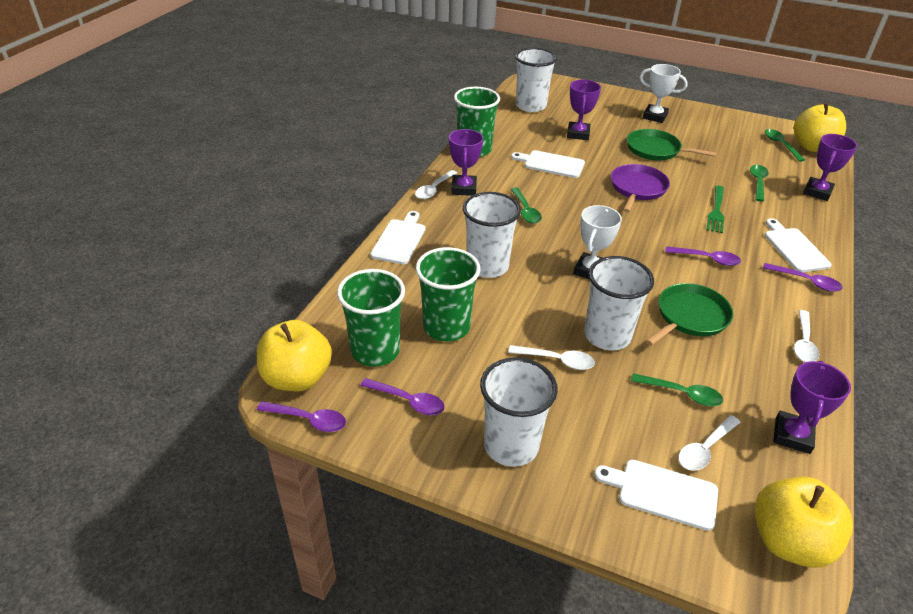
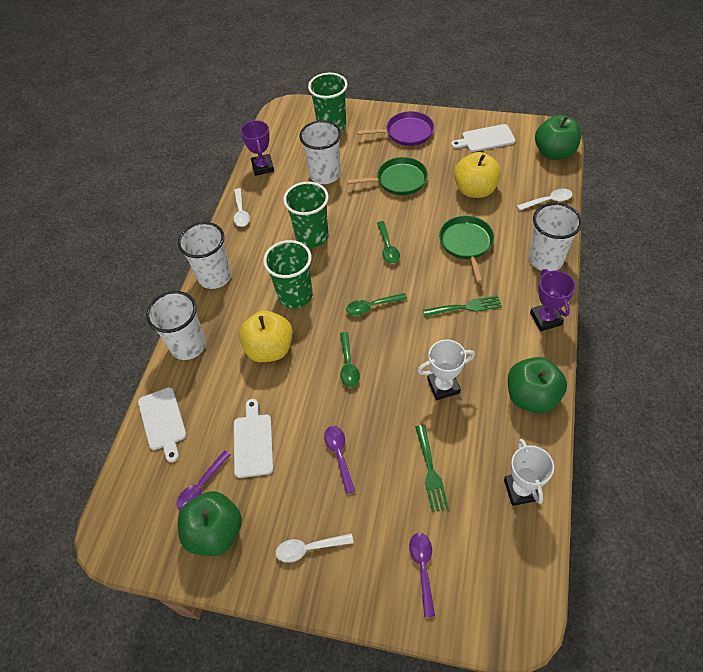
green apple: 0 -> 3
green fork: 1 -> 2
green spoon: 4 -> 3
purple spoon: 4 -> 3
purple trophy: 4 -> 2
white cutting board: 4 -> 3
white spoon: 4 -> 3
yellow apple: 3 -> 2

